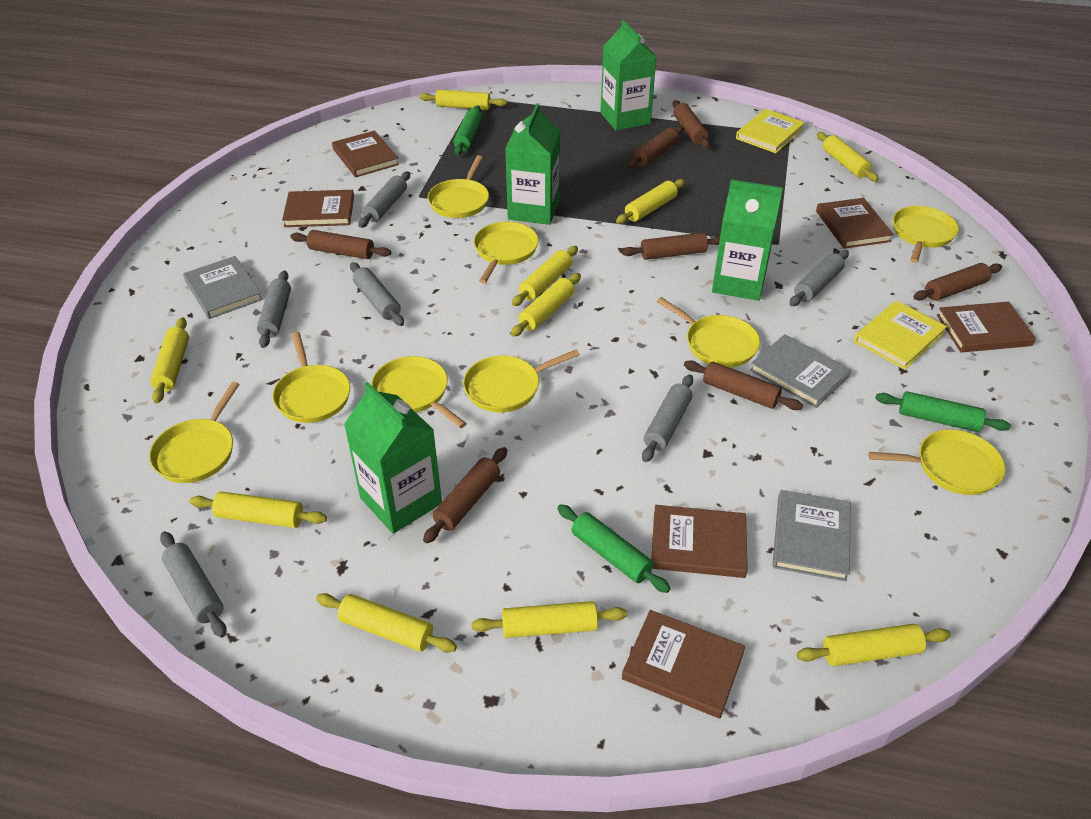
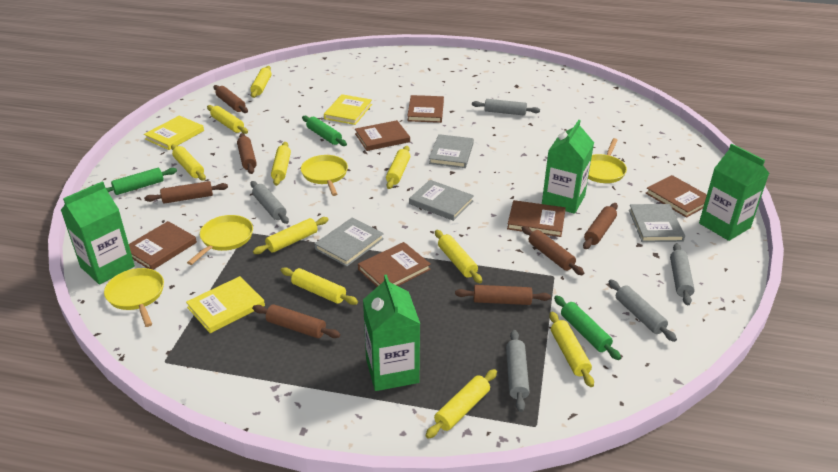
grey book: 3 -> 4
grey rolling pin: 6 -> 5
yellow book: 2 -> 3
yellow pan: 9 -> 4

